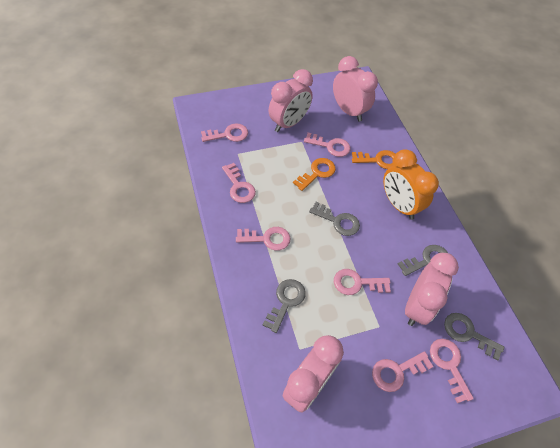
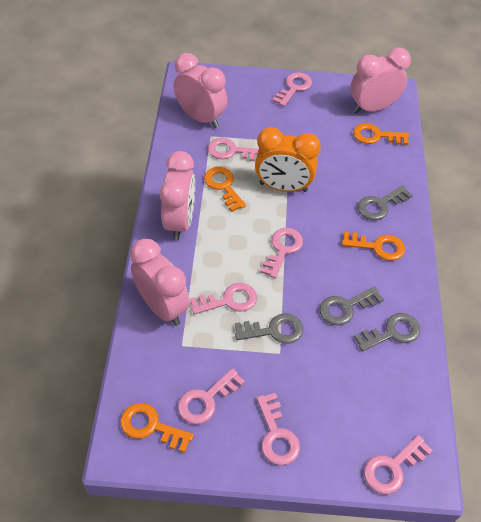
orange key: 2 -> 4

